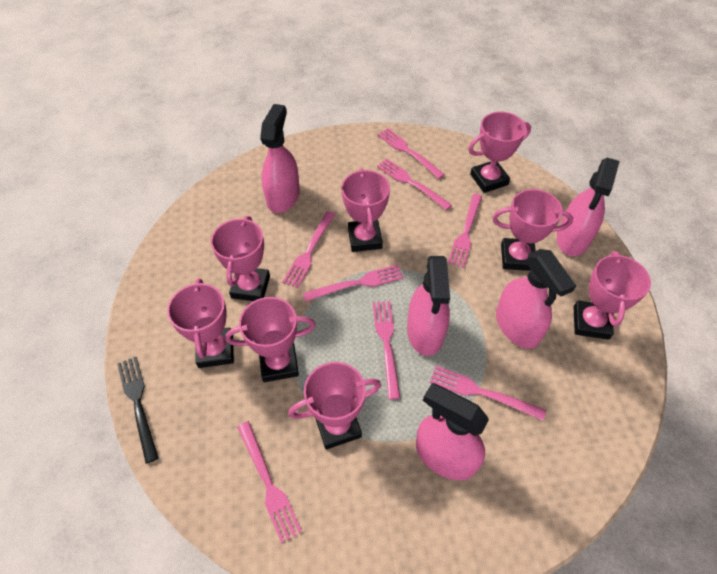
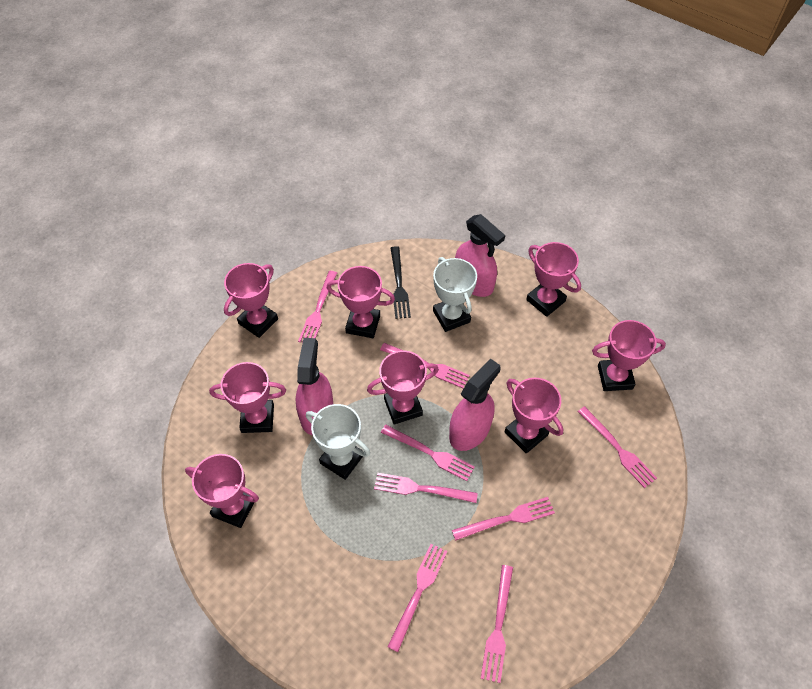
pink spray bottle: 5 -> 3
white trophy: 0 -> 2

